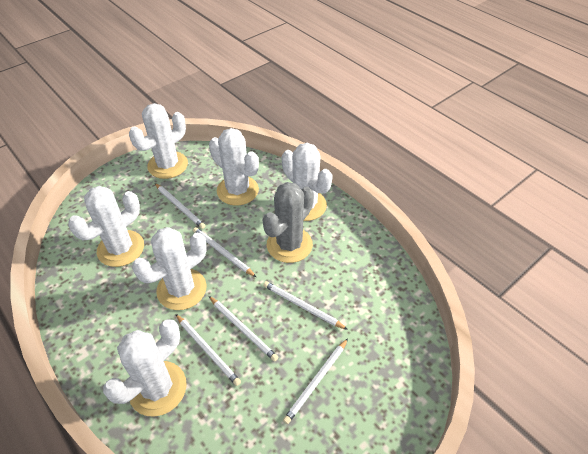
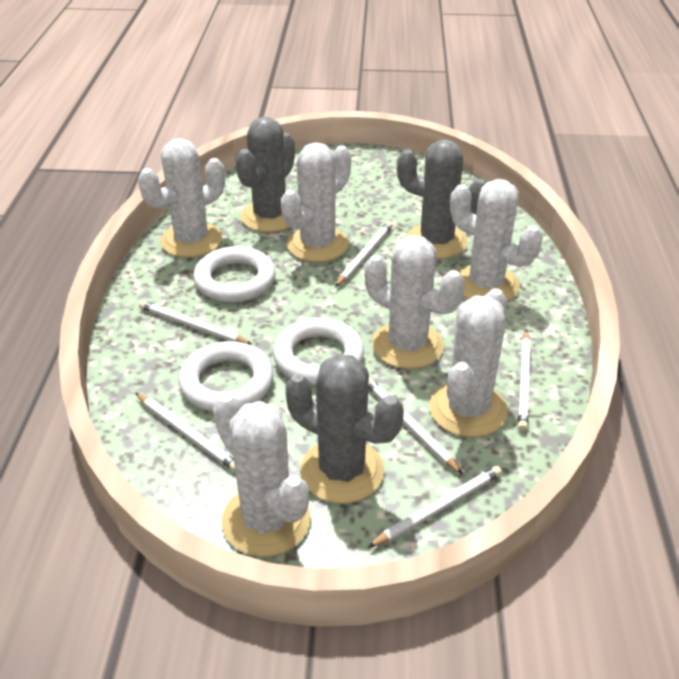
grey cactus: 1 -> 3
white ring: 0 -> 3

